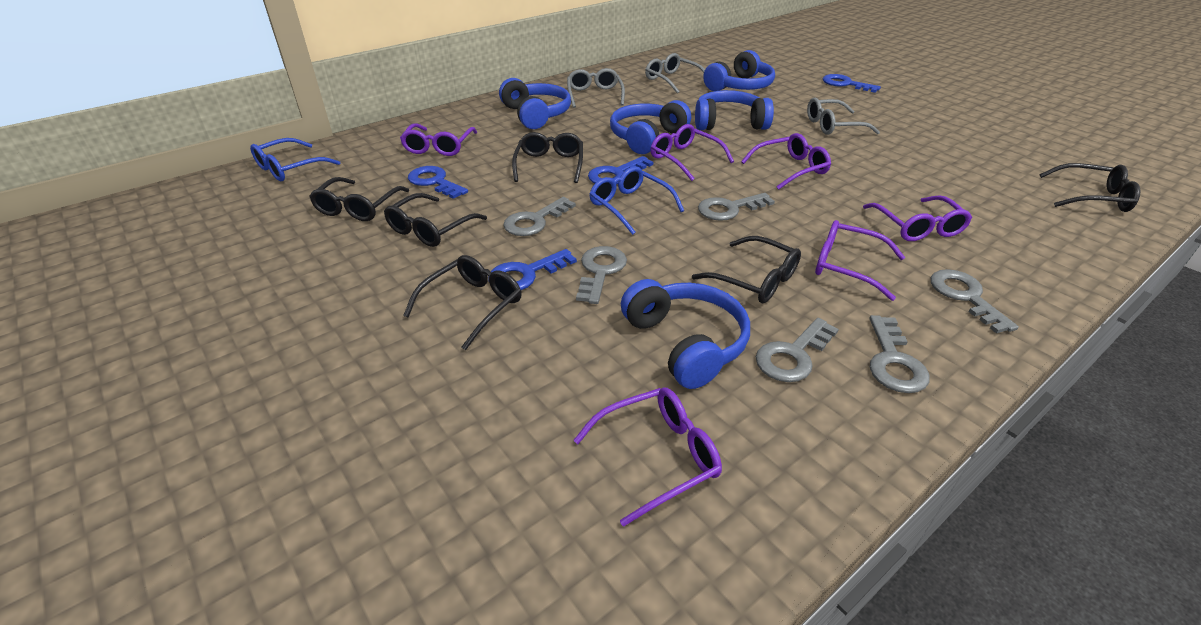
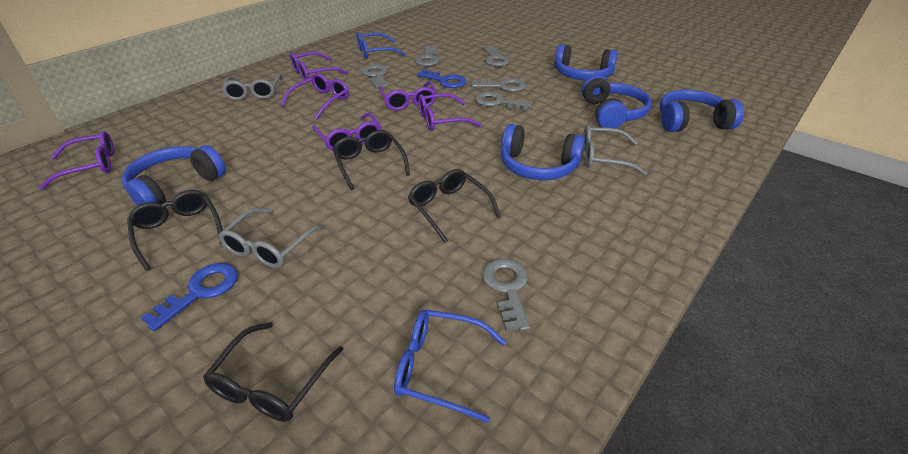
black glasses: 6 -> 4
blue key: 4 -> 2

